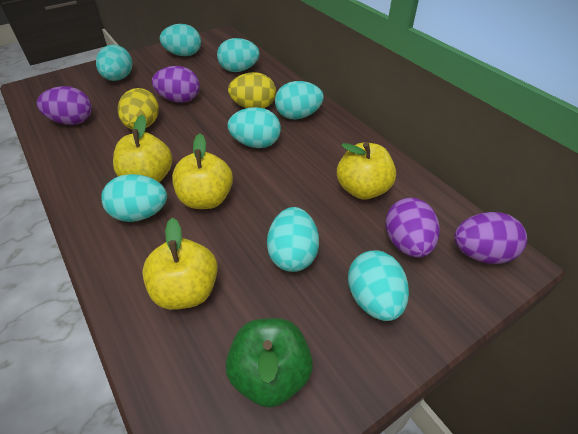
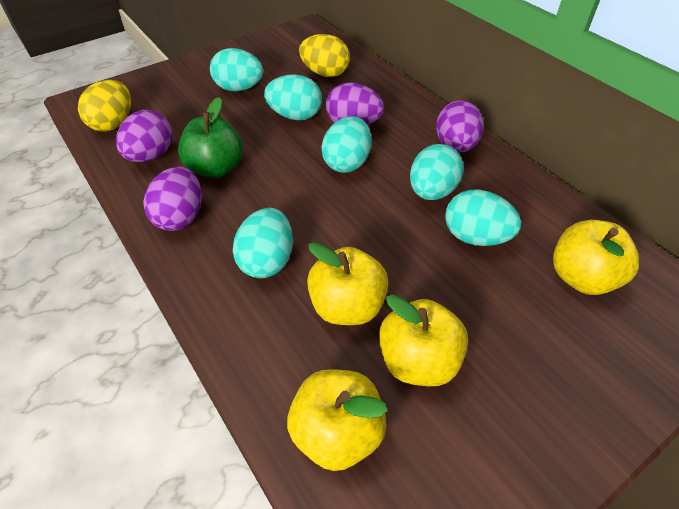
turquoise egg: 8 -> 6

